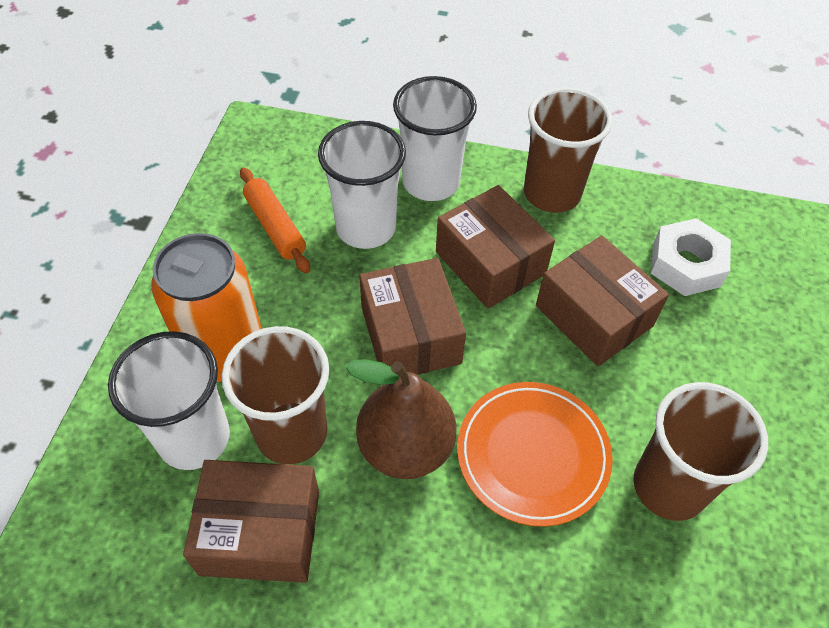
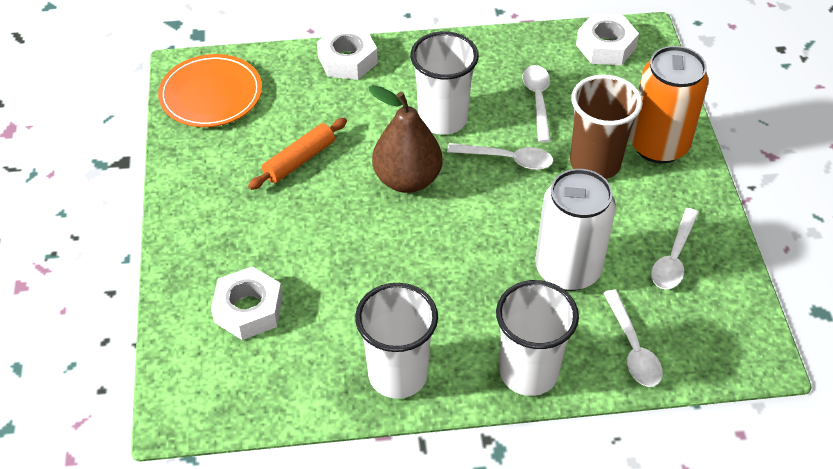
brown box: 4 -> 0
brown cup: 3 -> 1
white can: 0 -> 1
white nut: 1 -> 3
white spoon: 0 -> 4

